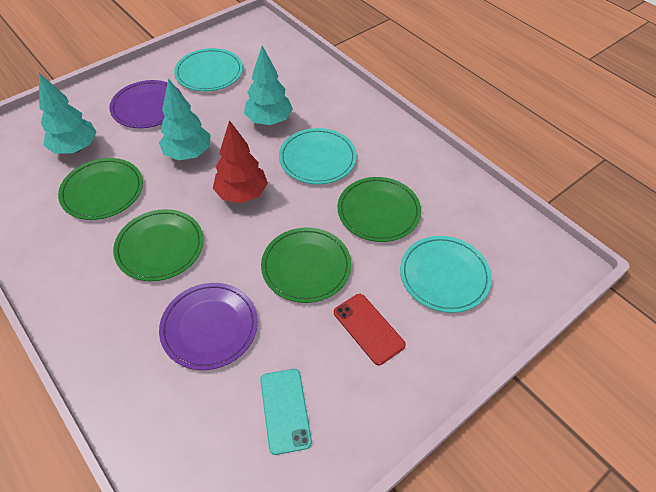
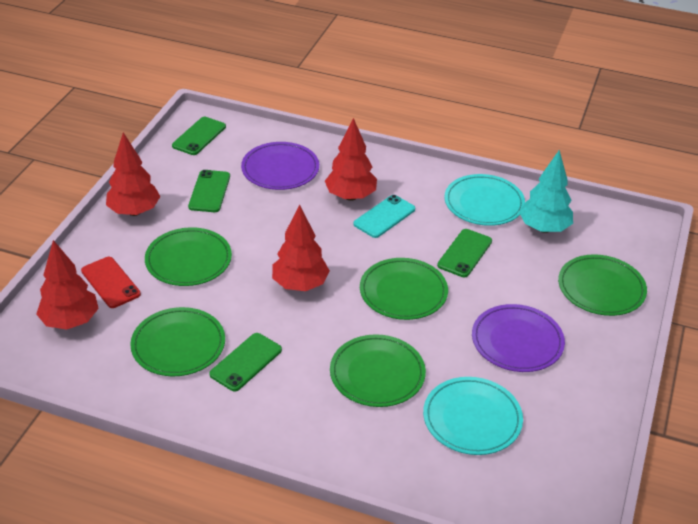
green phone: 0 -> 4
green plate: 4 -> 5
red tree: 1 -> 4
turquoise plate: 3 -> 2
turquoise tree: 3 -> 1

